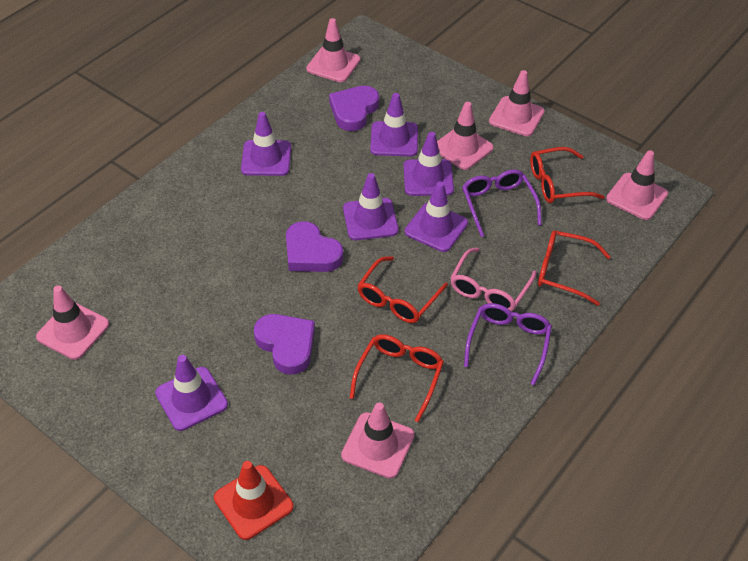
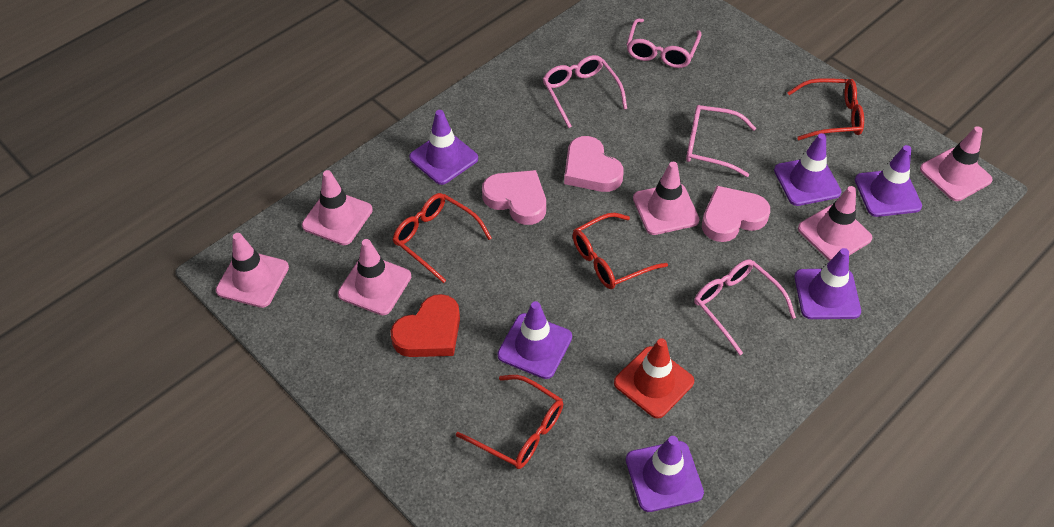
pink glasses: 1 -> 4
pink heart: 0 -> 3
purple glasses: 2 -> 0
purple heart: 3 -> 0
red heart: 0 -> 1

